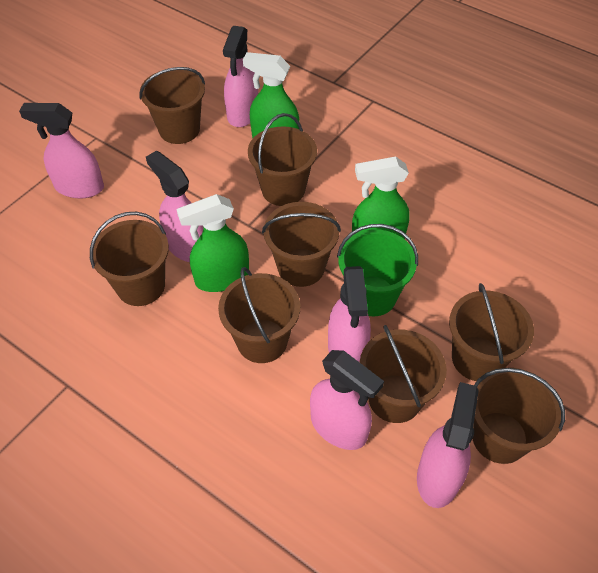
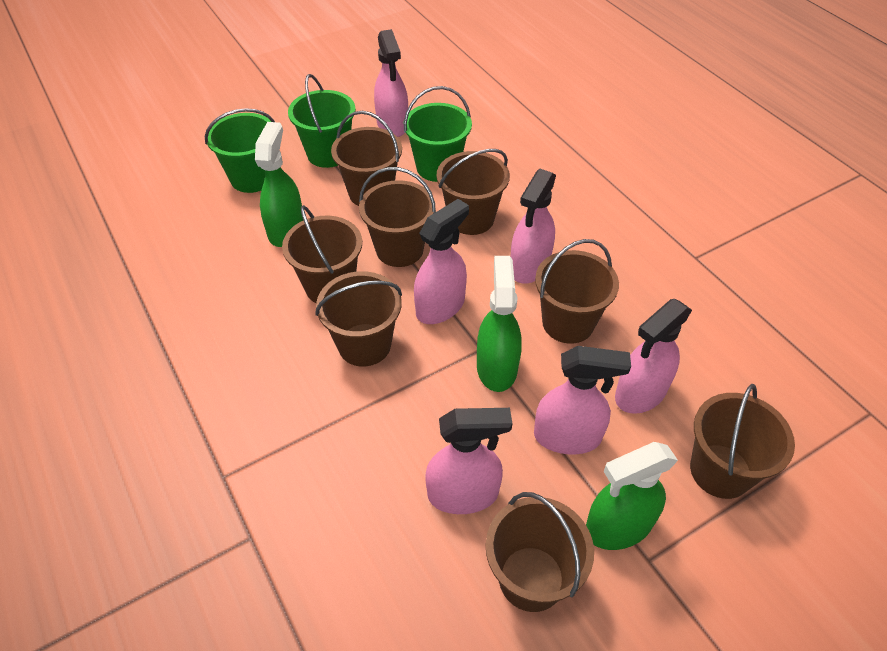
green bucket: 1 -> 3

